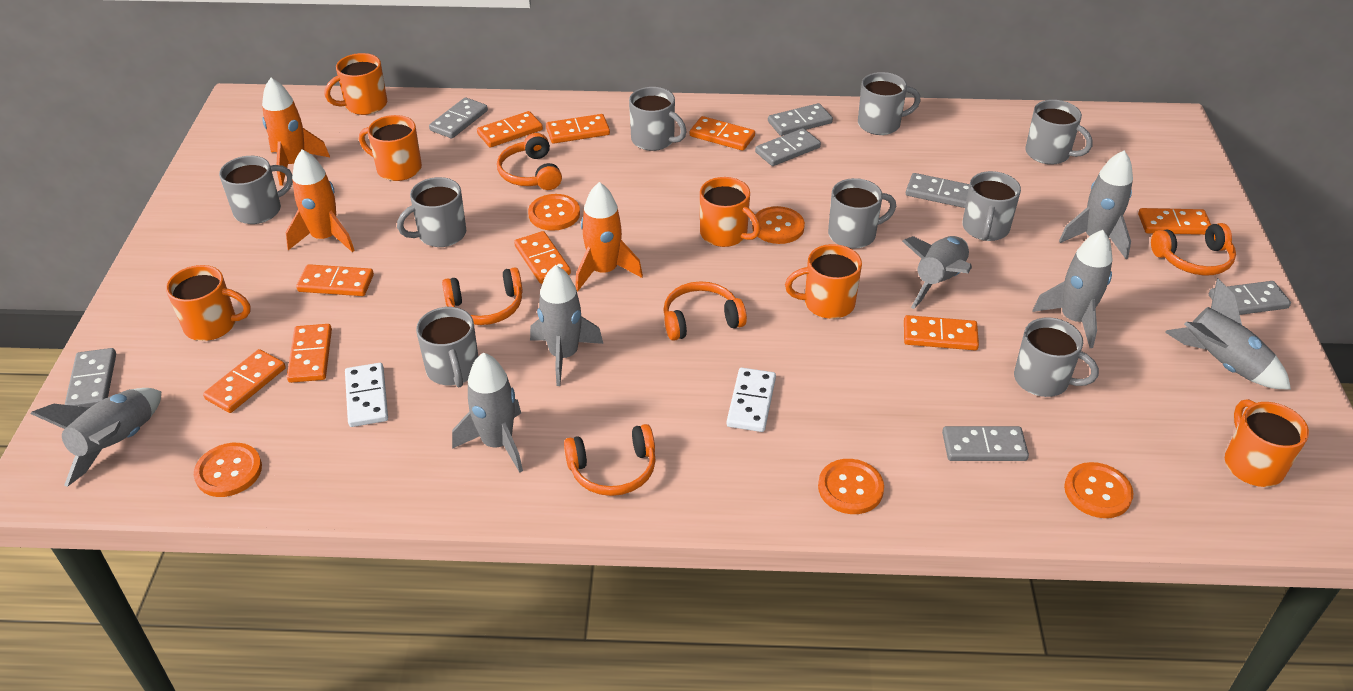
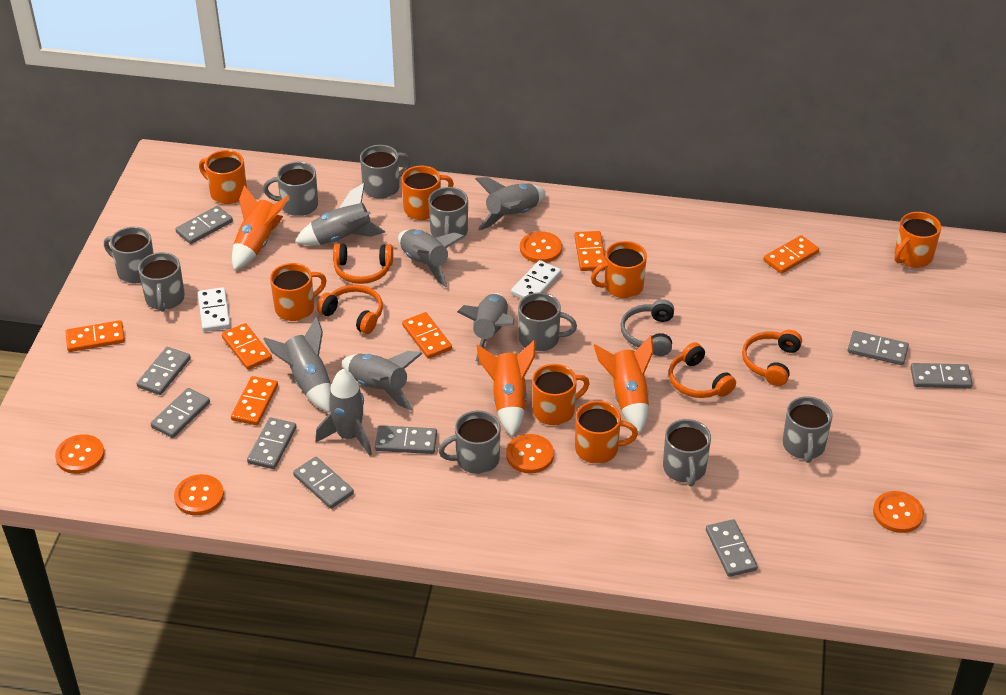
grey domino: 7 -> 9
grey headphones: 0 -> 1
orange domino: 9 -> 6
orange headphones: 5 -> 4
orange mug: 6 -> 7

